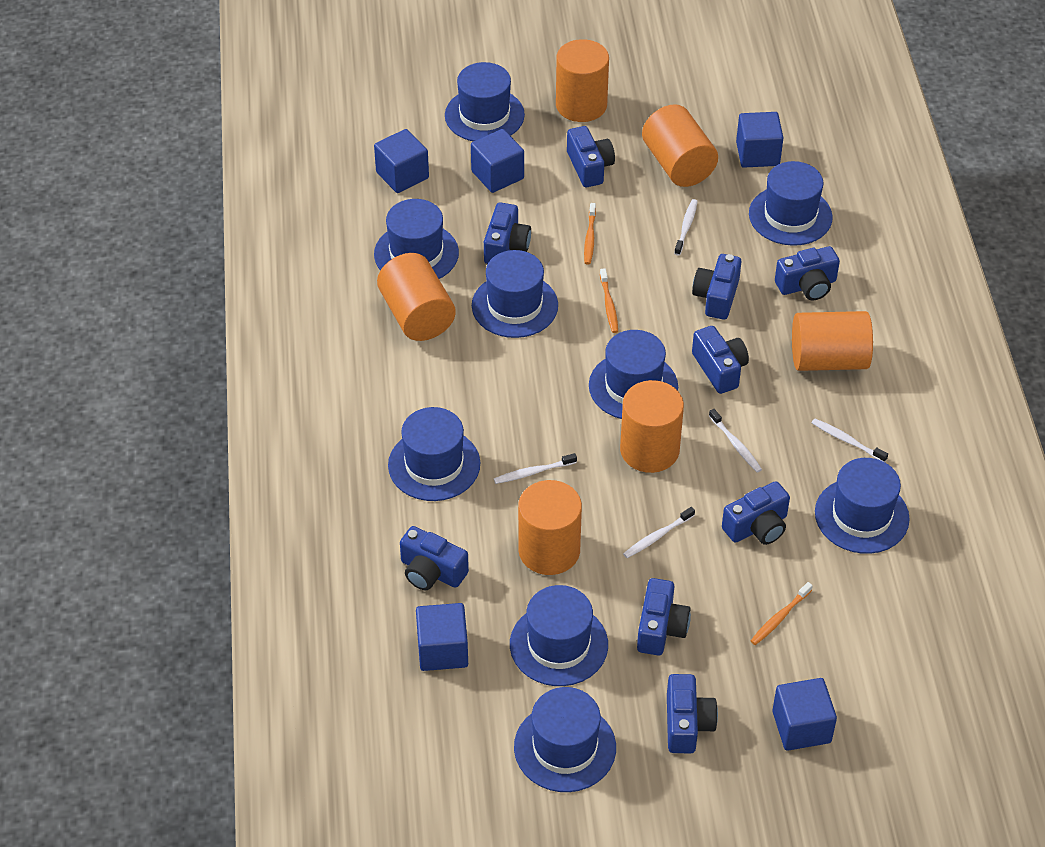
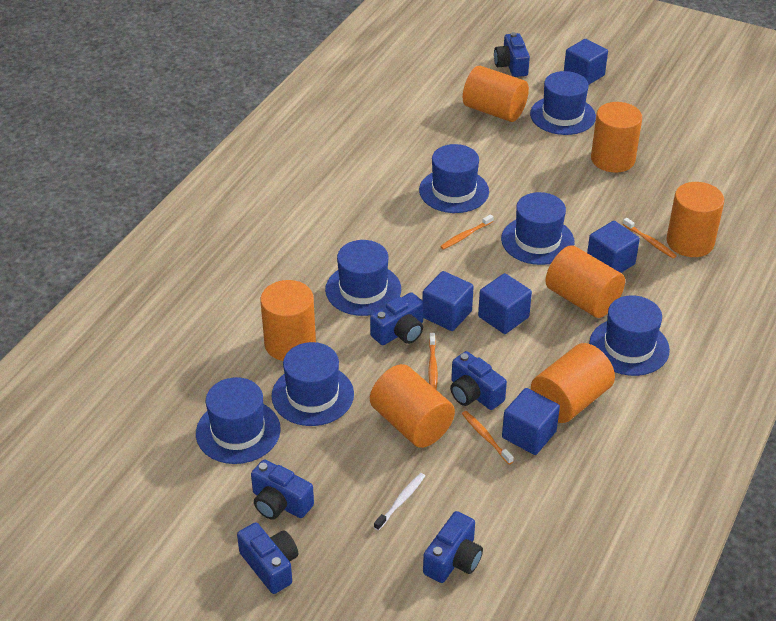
blue camera: 9 -> 6
blue hat: 9 -> 7
orange cylinder: 6 -> 7
orange toothbrush: 3 -> 4
white toothbrush: 5 -> 1

